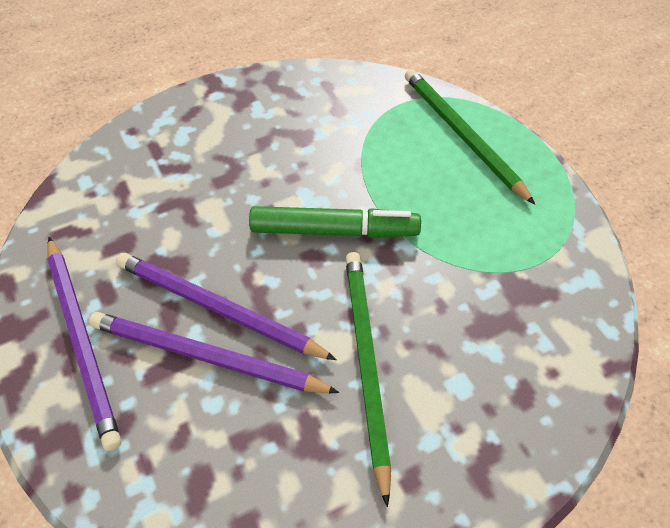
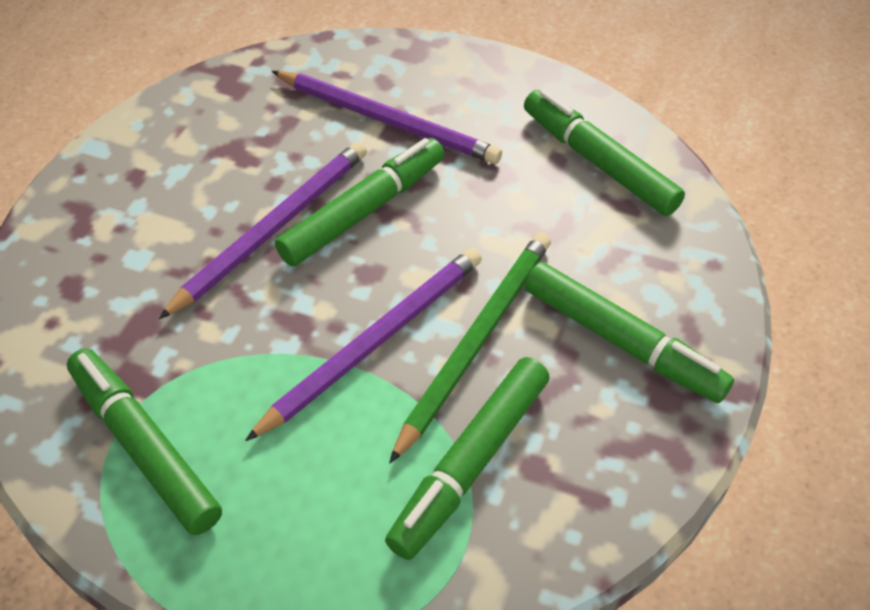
green marker: 1 -> 5
green pencil: 2 -> 1

